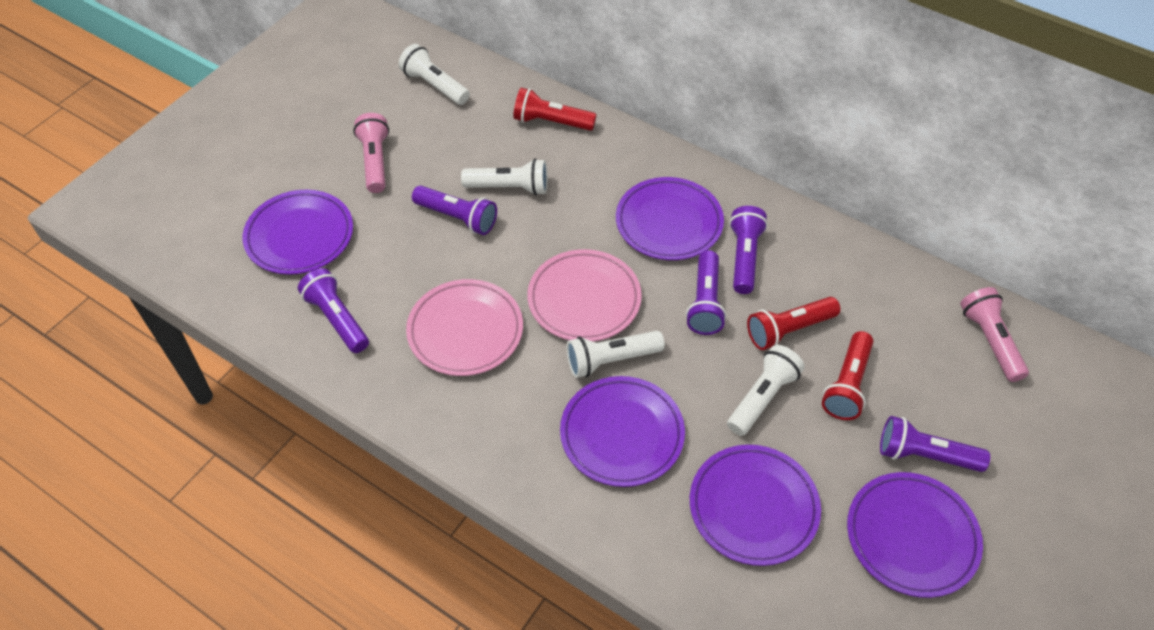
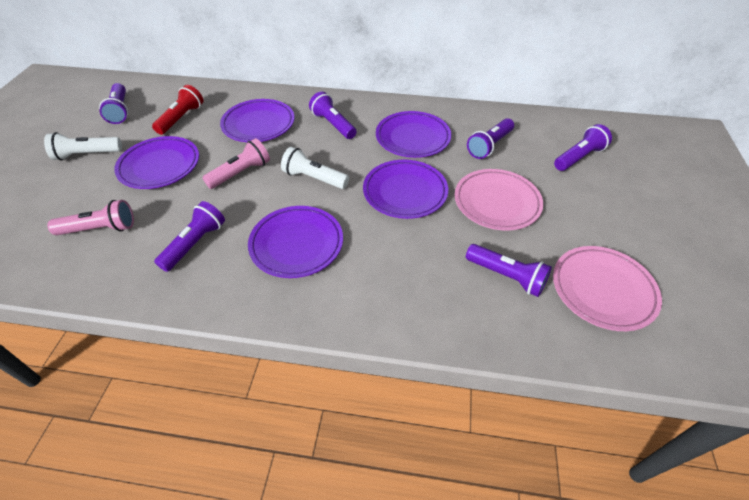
purple flashlight: 5 -> 6
red flashlight: 3 -> 1
white flashlight: 4 -> 2

